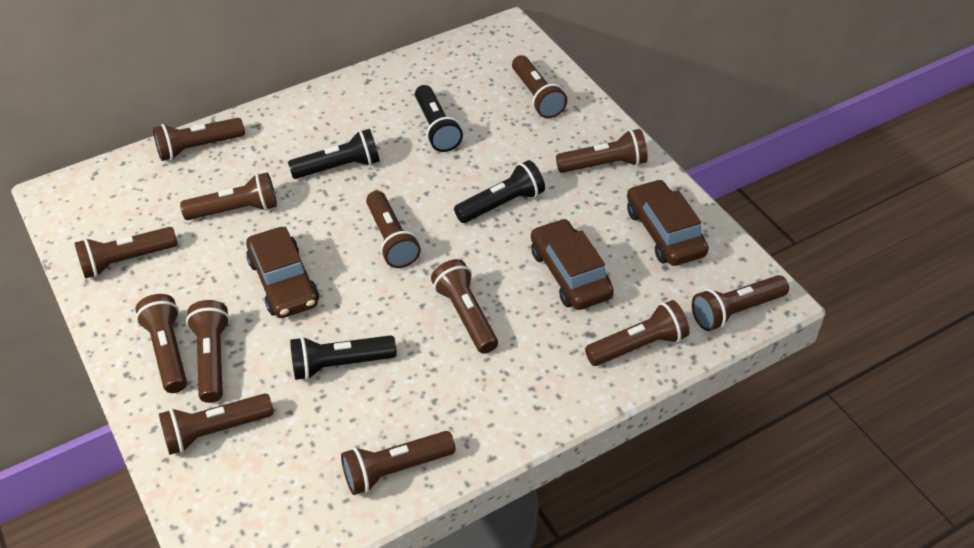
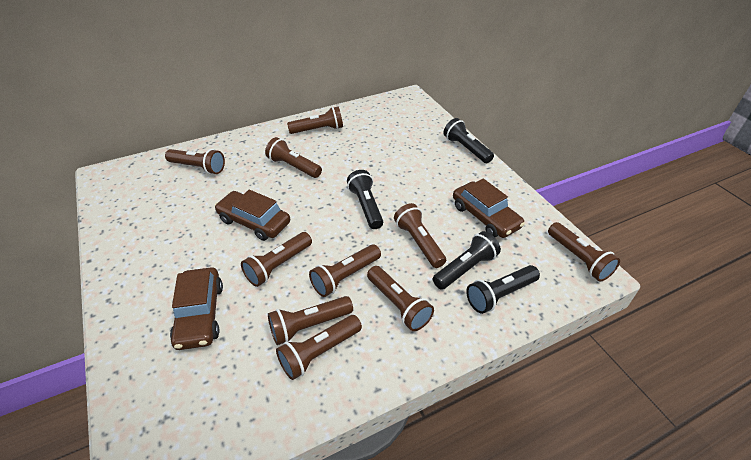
brown flashlight: 13 -> 10

